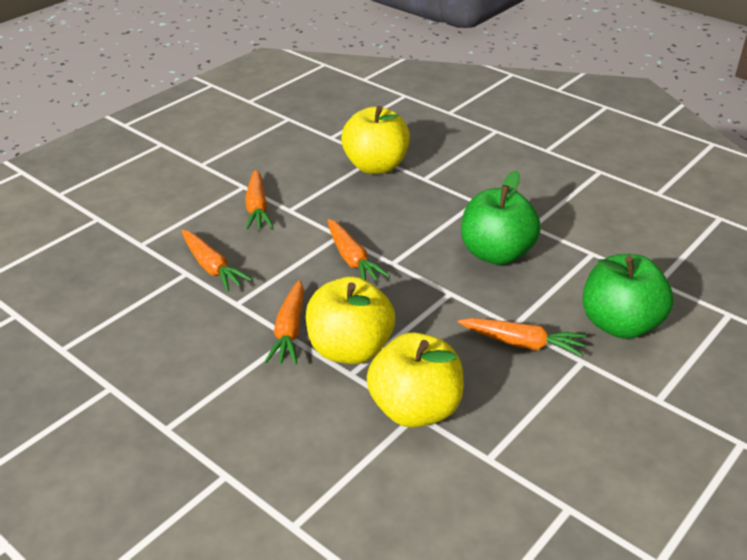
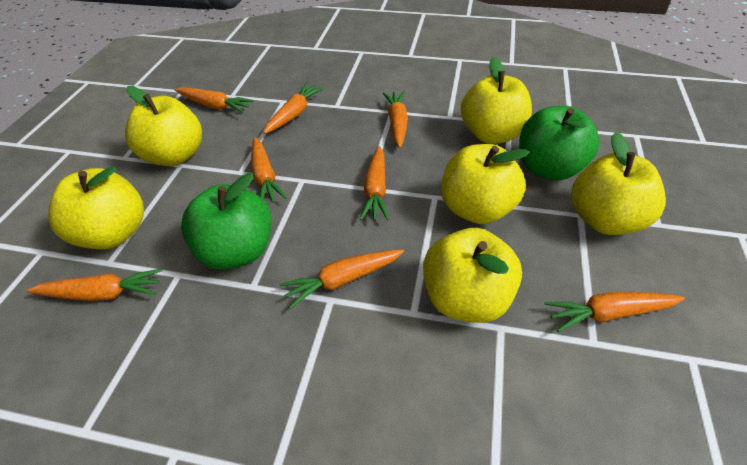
orange carrot: 5 -> 8
yellow apple: 3 -> 6

